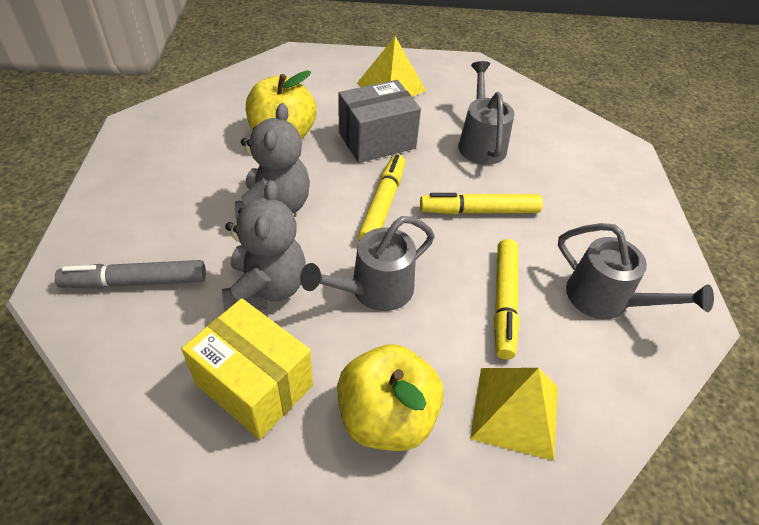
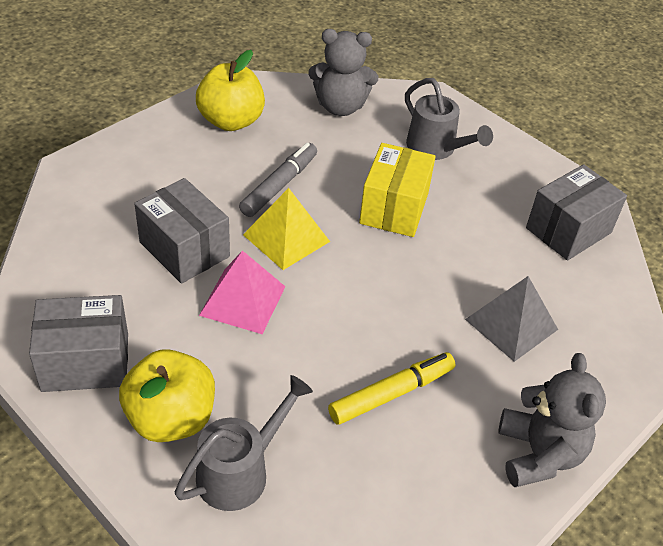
grey box: 1 -> 3
grey pyramid: 0 -> 1
grey watering can: 3 -> 2
pink pyramid: 0 -> 1
yellow marker: 3 -> 1
yellow pyramid: 2 -> 1

